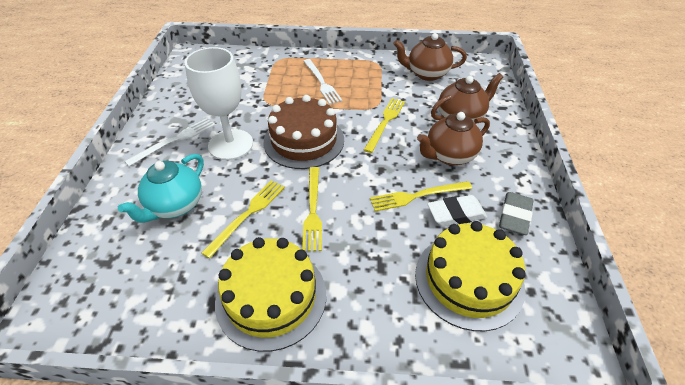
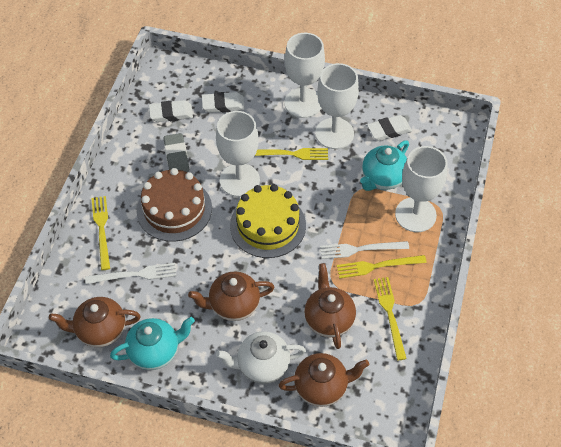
brown teapot: 3 -> 4
turquoise teapot: 1 -> 2
white eraser: 1 -> 3
white goblet: 1 -> 4
white teapot: 0 -> 1
yellow cake: 2 -> 1

